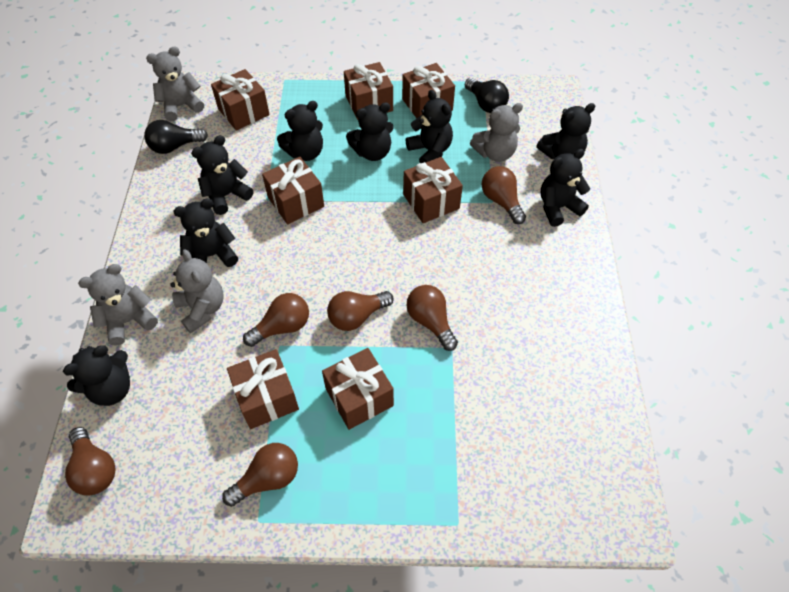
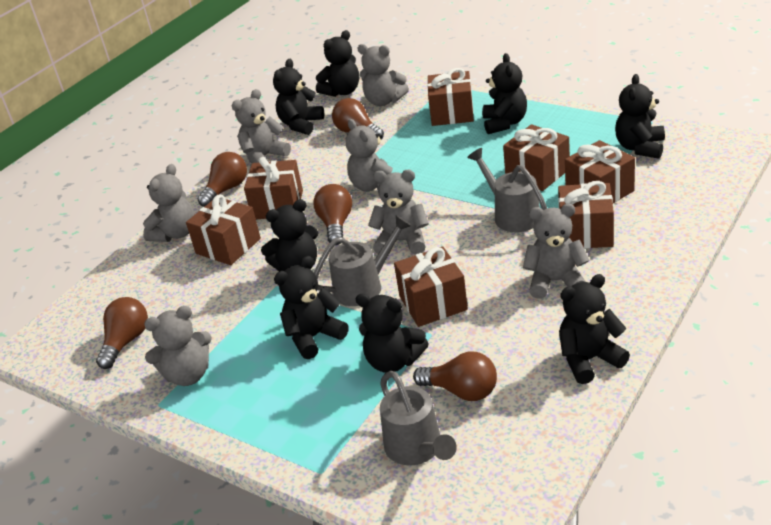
black light bulb: 2 -> 0
brown light bulb: 6 -> 5
grey teddy bear: 4 -> 7
grey watering can: 0 -> 3

